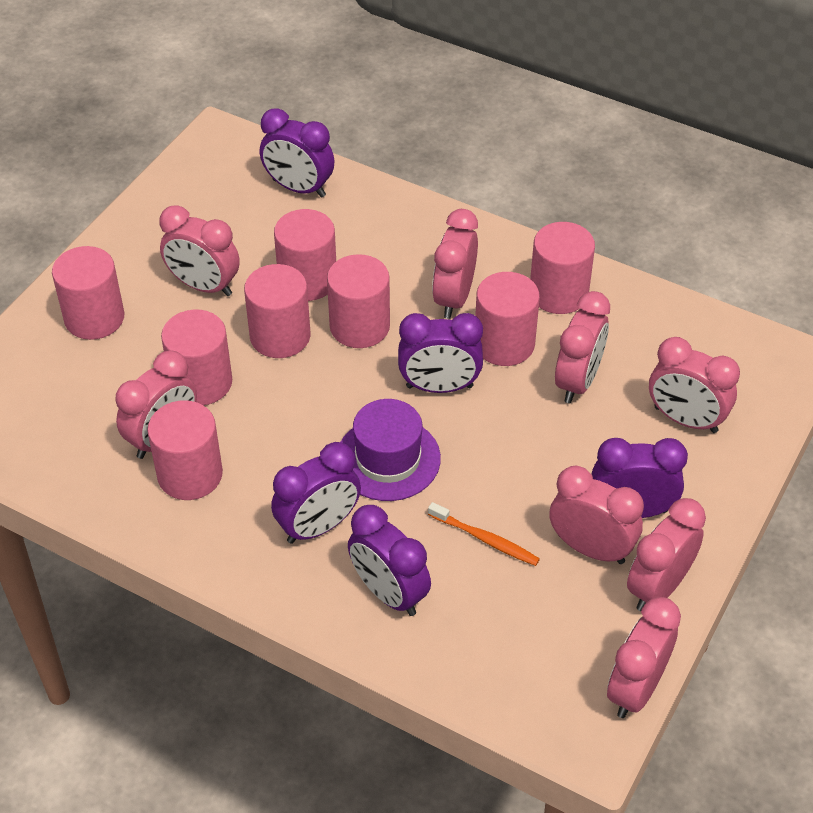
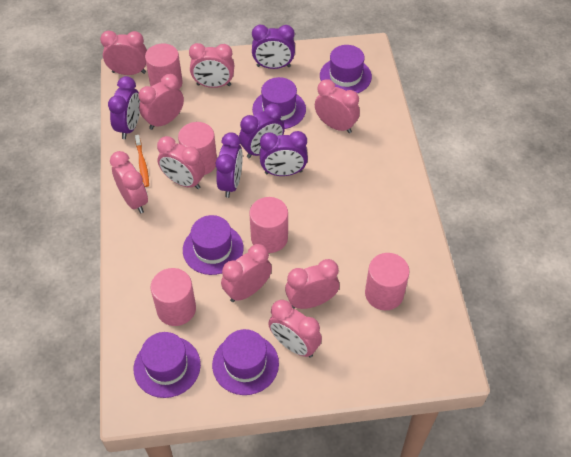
pink clock: 8 -> 9
pink cylinder: 8 -> 5
purple hat: 1 -> 5

